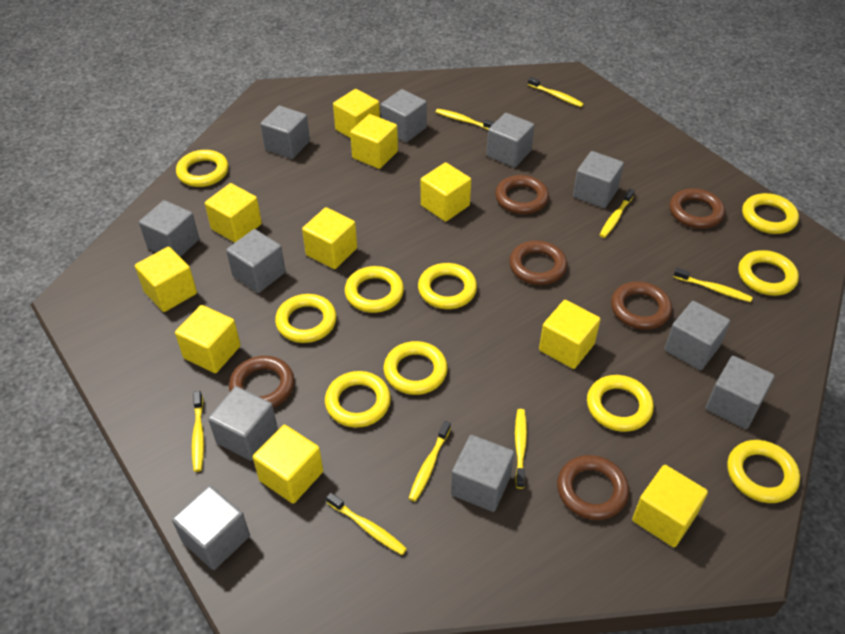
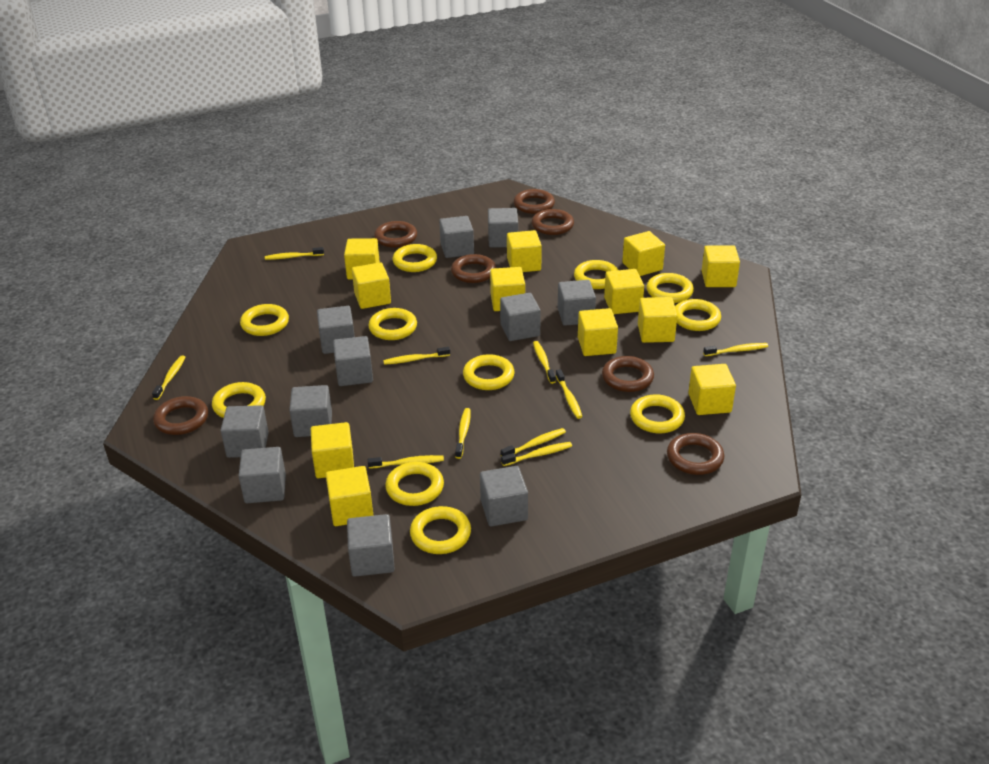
brown ring: 6 -> 7
yellow cube: 10 -> 12
yellow ring: 10 -> 11
yellow toothbrush: 8 -> 10

